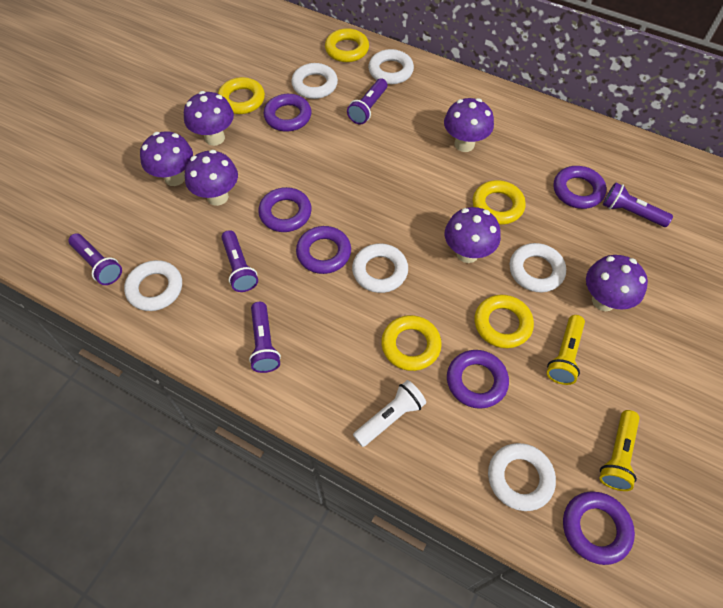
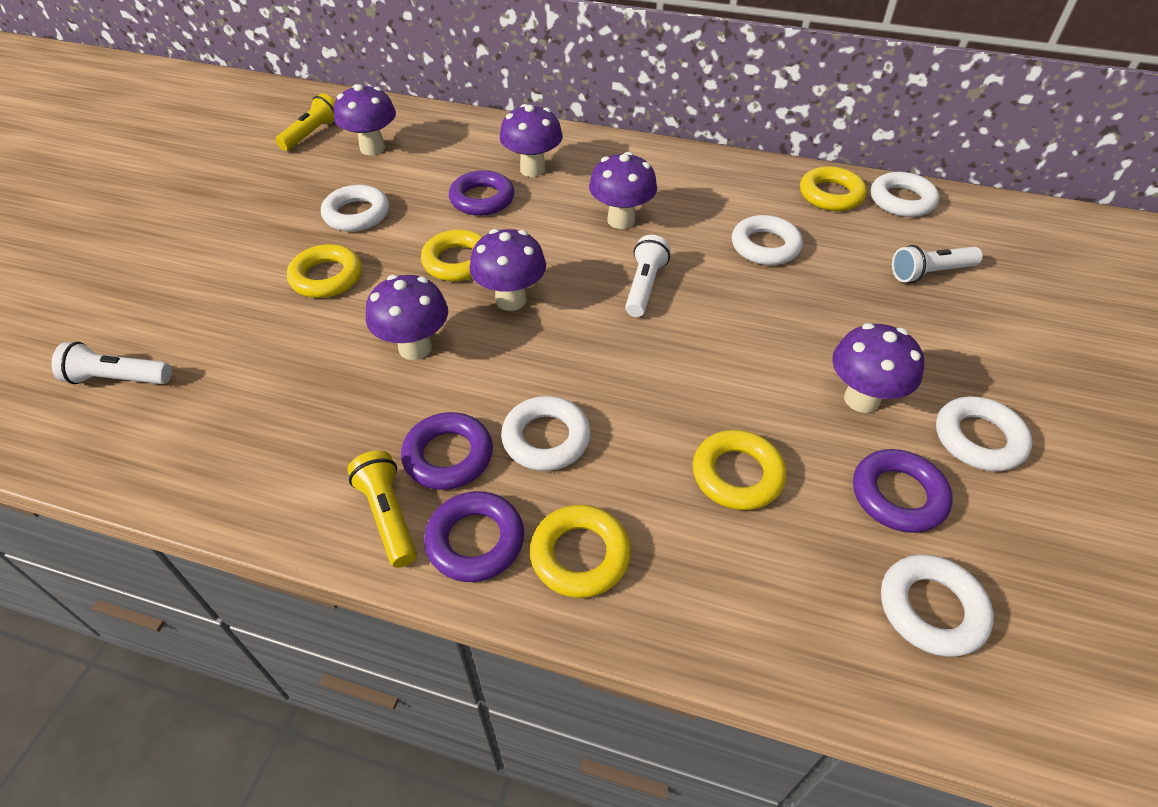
purple flashlight: 5 -> 0
purple ring: 6 -> 4
white flashlight: 1 -> 3

